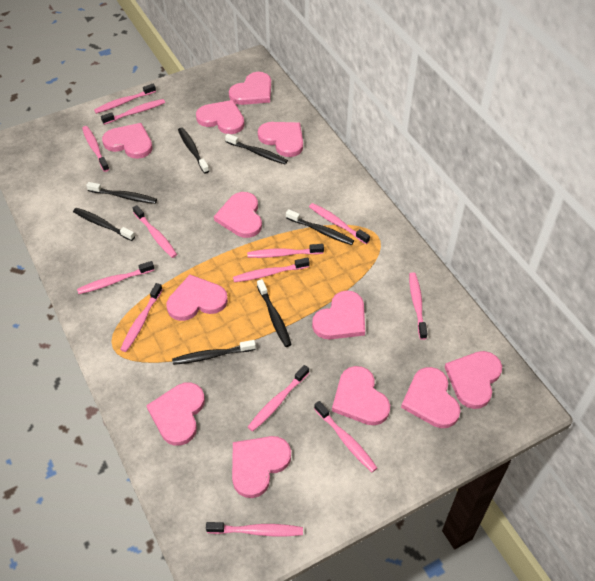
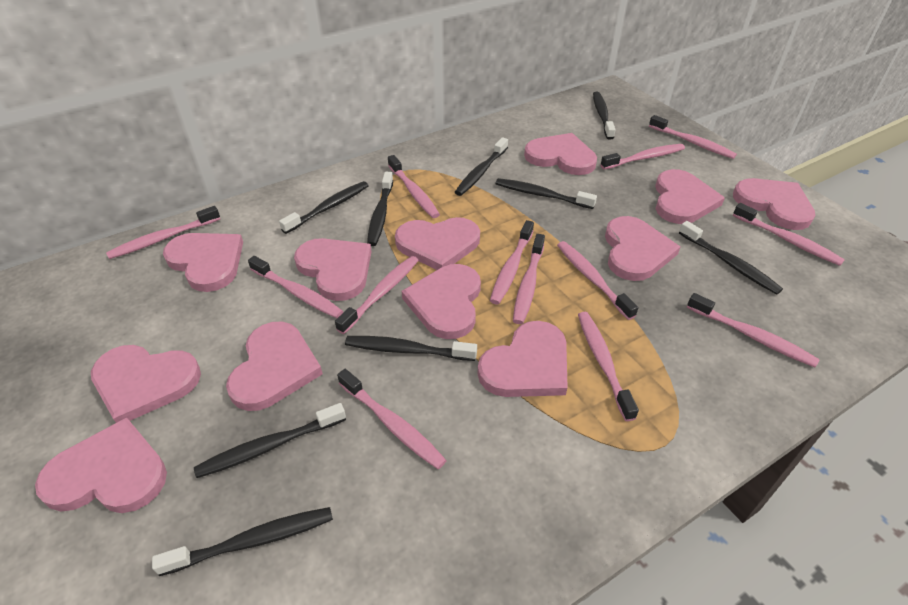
black toothbrush: 7 -> 9

